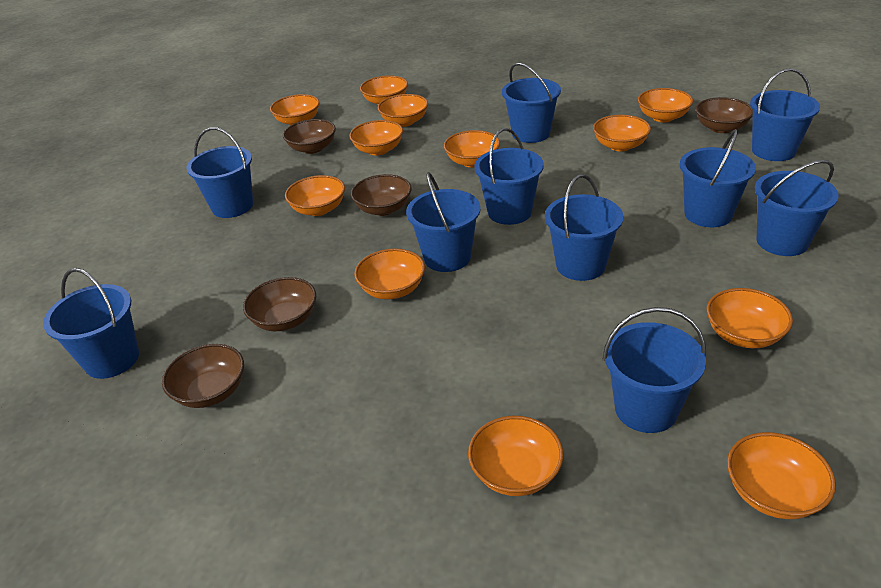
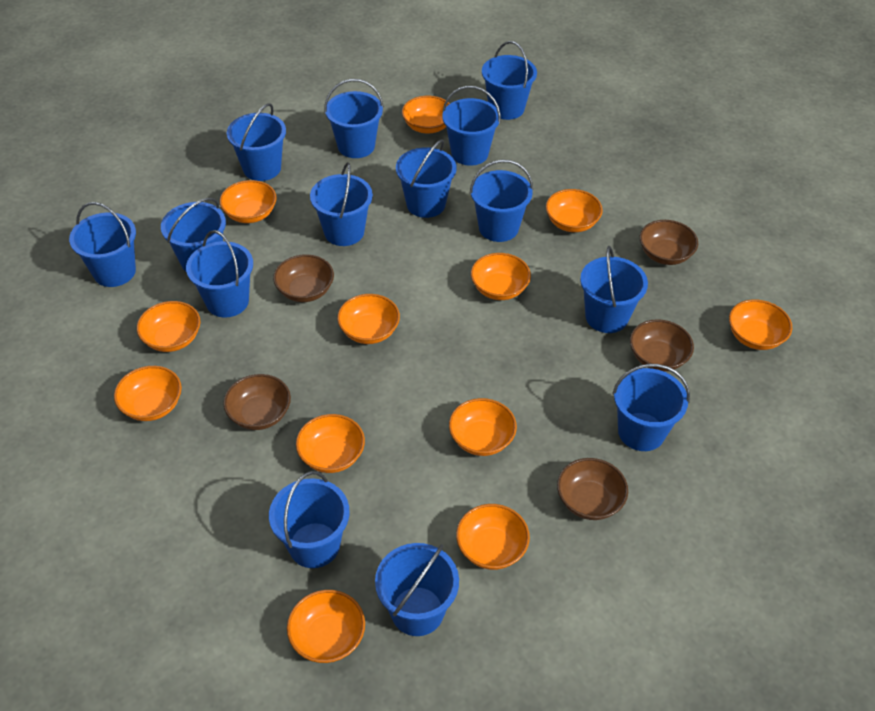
blue bucket: 10 -> 14

